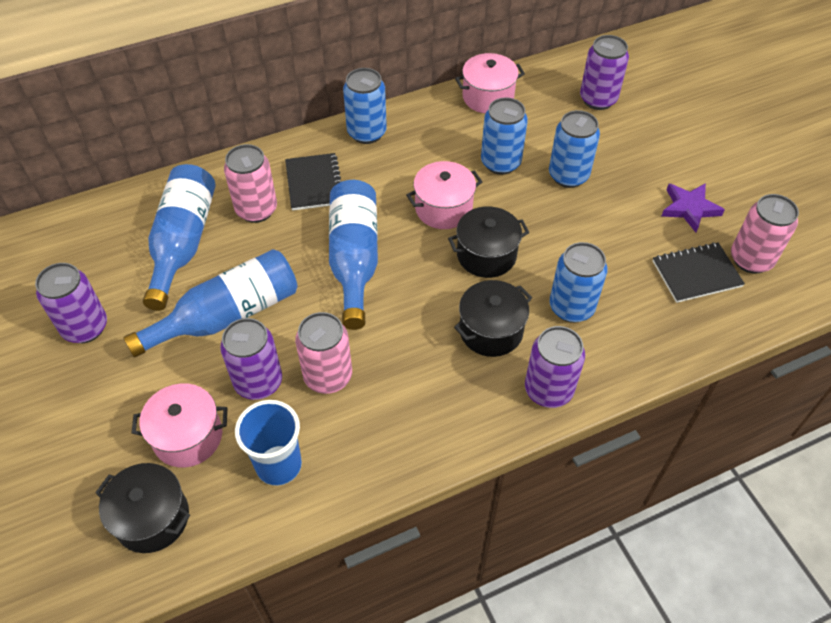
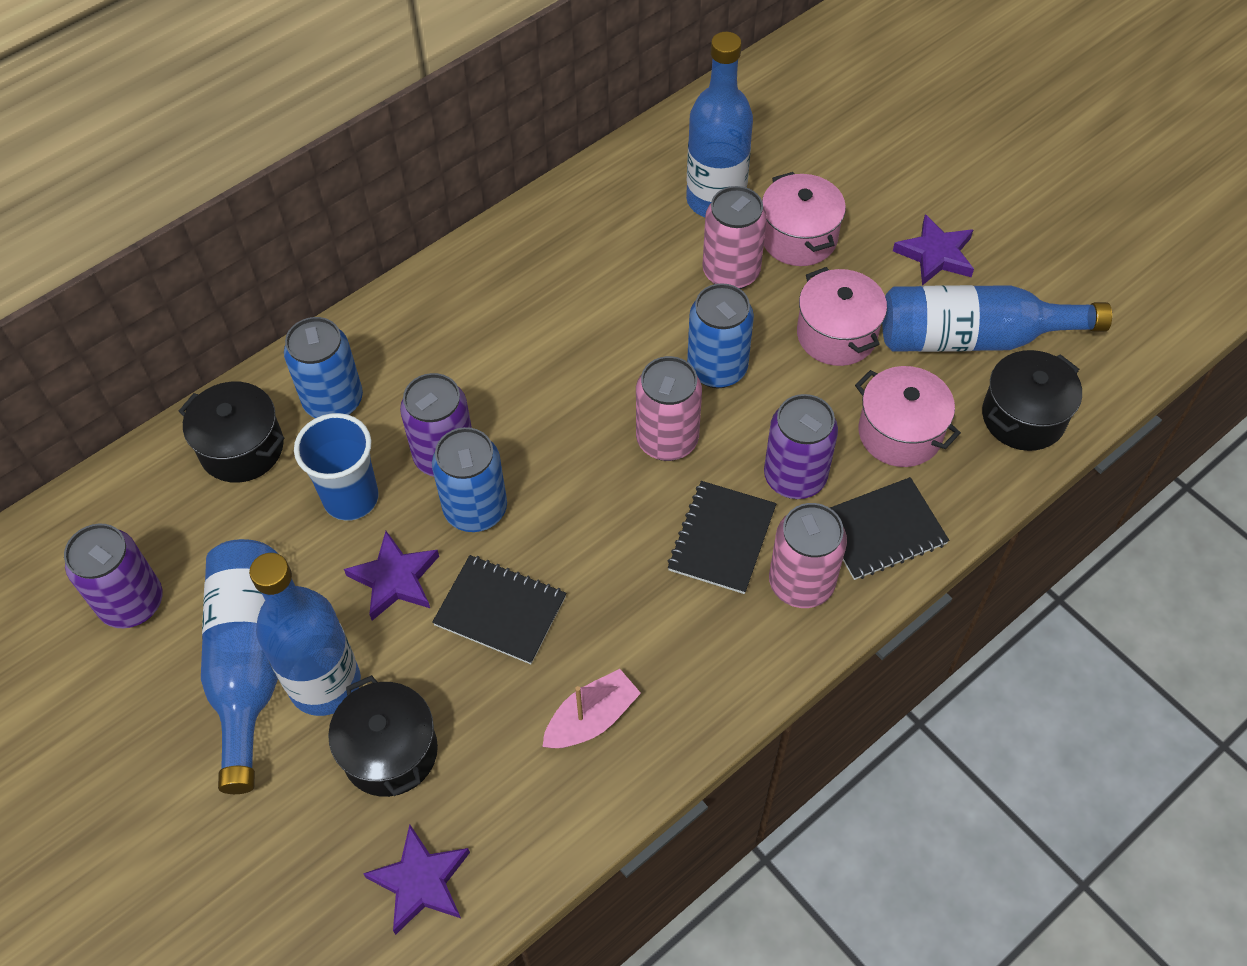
black notebook: 2 -> 3
blue bottle: 3 -> 4
blue can: 4 -> 3
pink boat: 0 -> 1
purple can: 4 -> 3
purple star: 1 -> 3

